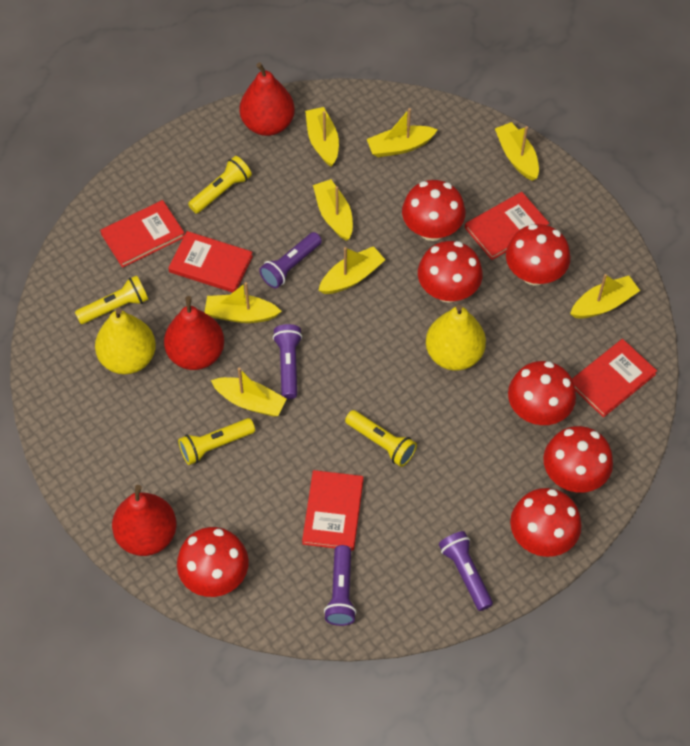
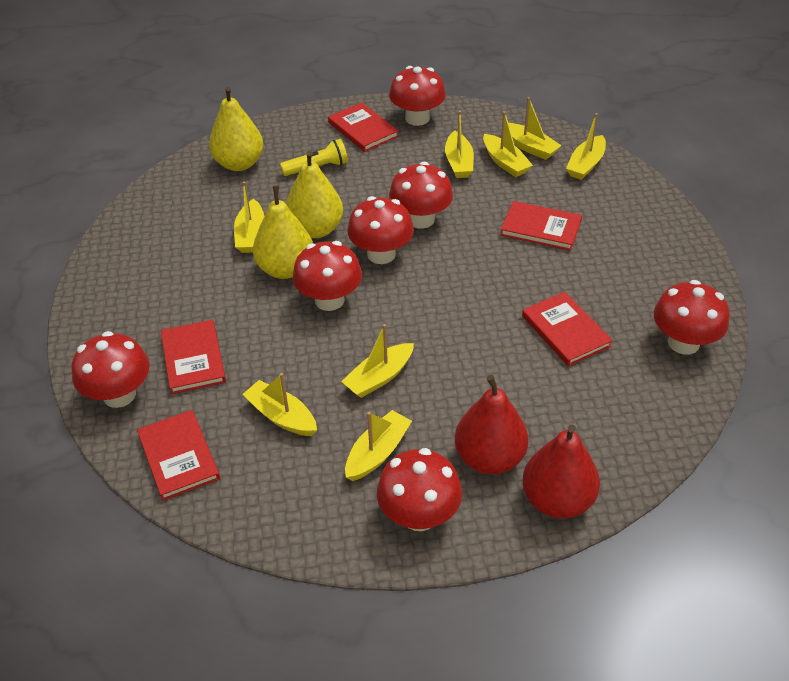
purple flashlight: 4 -> 0
red pear: 3 -> 2
yellow flashlight: 4 -> 1
yellow pear: 2 -> 3

